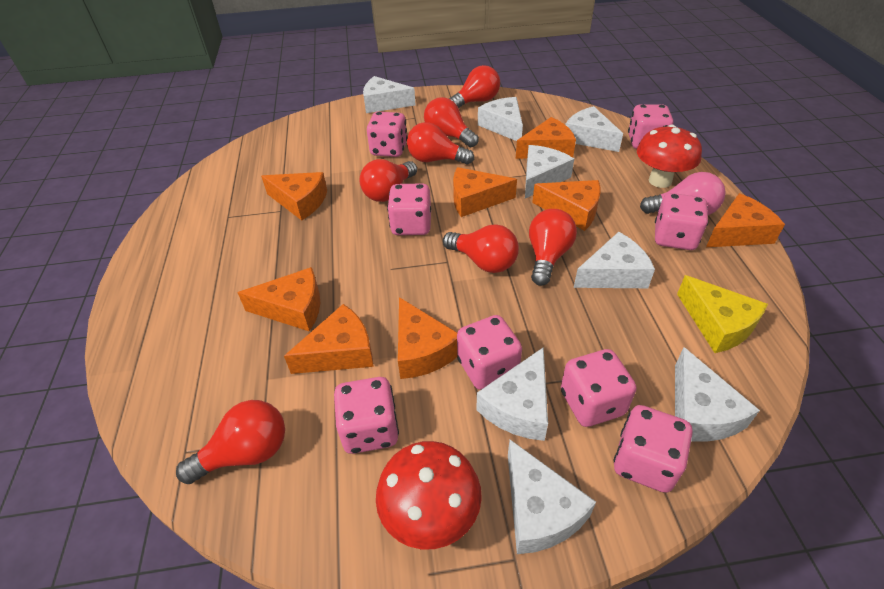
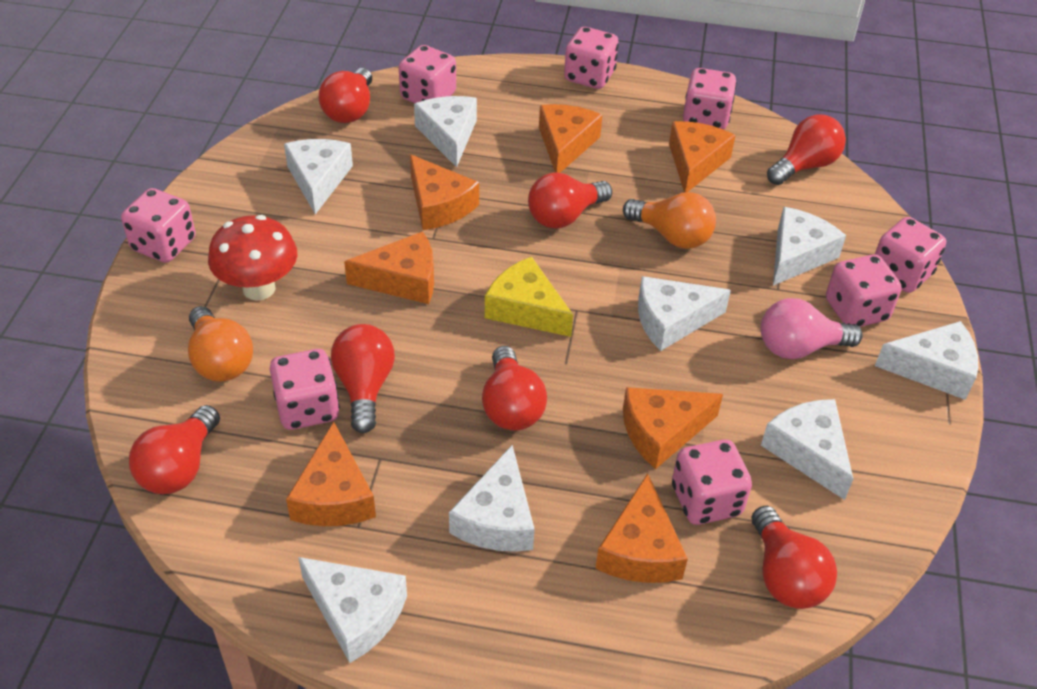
orange cheese: 8 -> 7
orange light bulb: 0 -> 2
red mushroom: 2 -> 1

